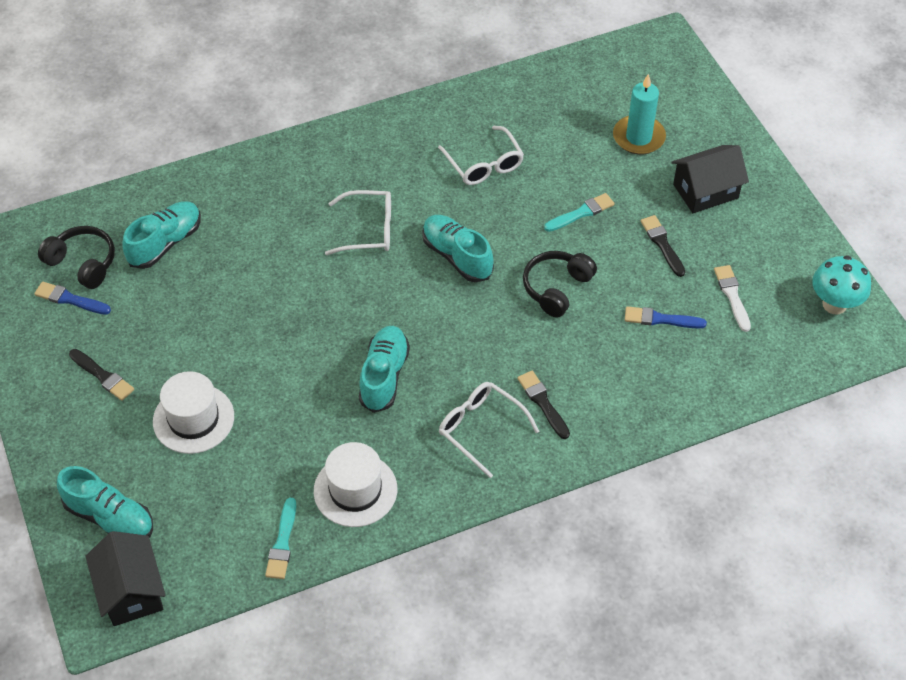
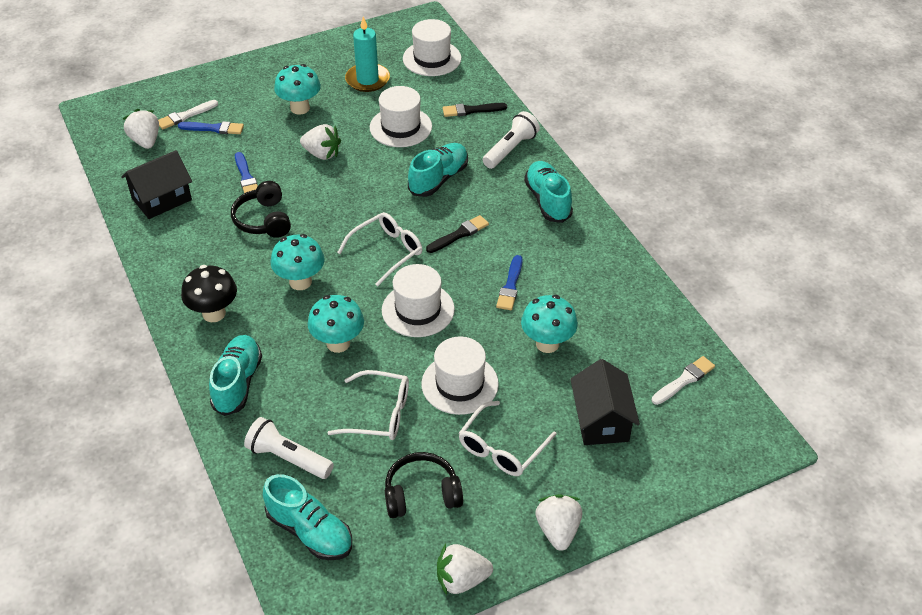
black brush: 3 -> 2
black mushroom: 0 -> 1
blue brush: 2 -> 3
turquoise brush: 2 -> 0
turquoise mushroom: 1 -> 4
white brush: 1 -> 2
white flashlight: 0 -> 2
white hat: 2 -> 4
white strawberry: 0 -> 4

